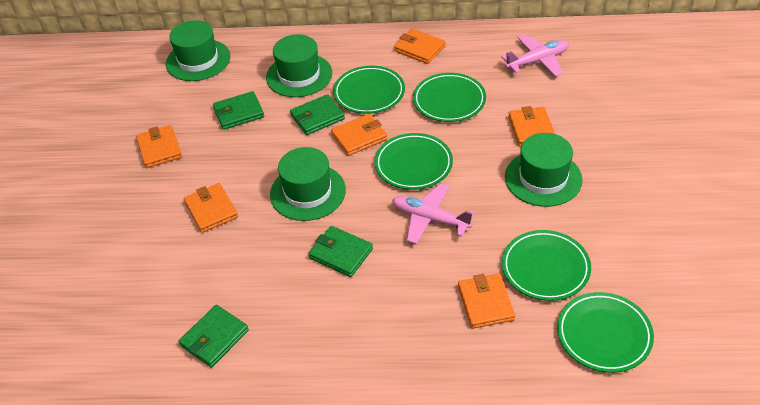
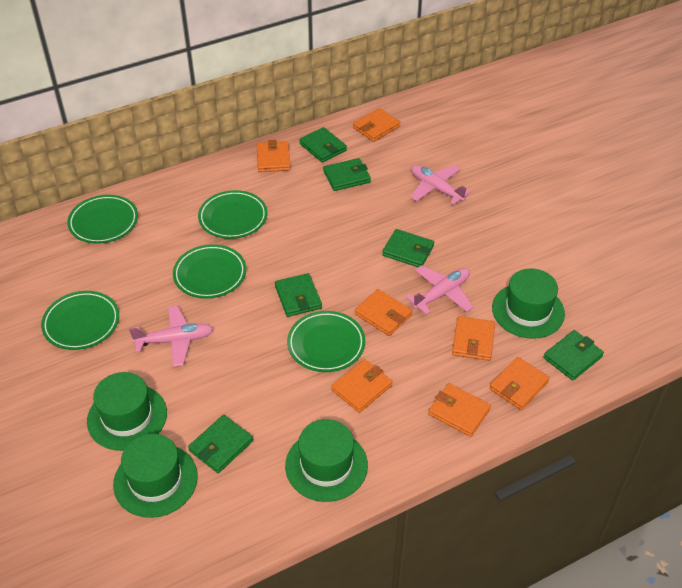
green wallet: 4 -> 6
orange wallet: 6 -> 7
pink plane: 2 -> 3

